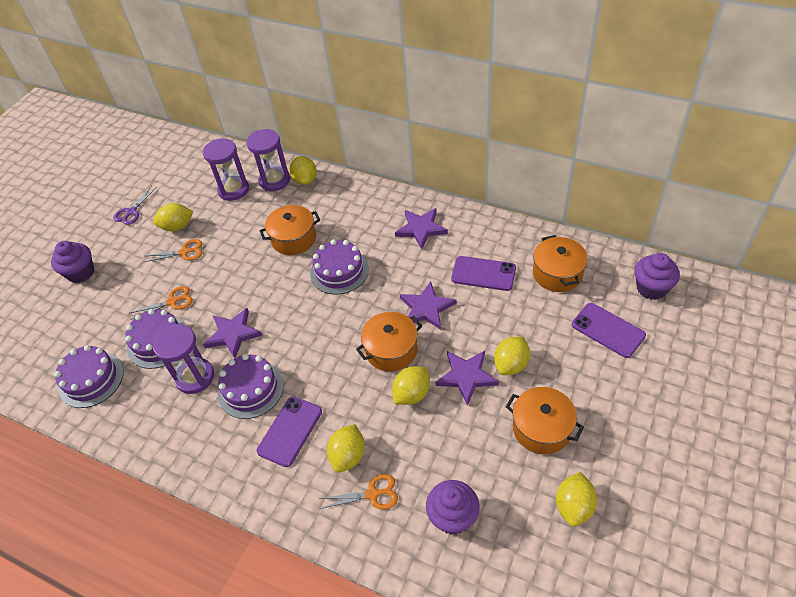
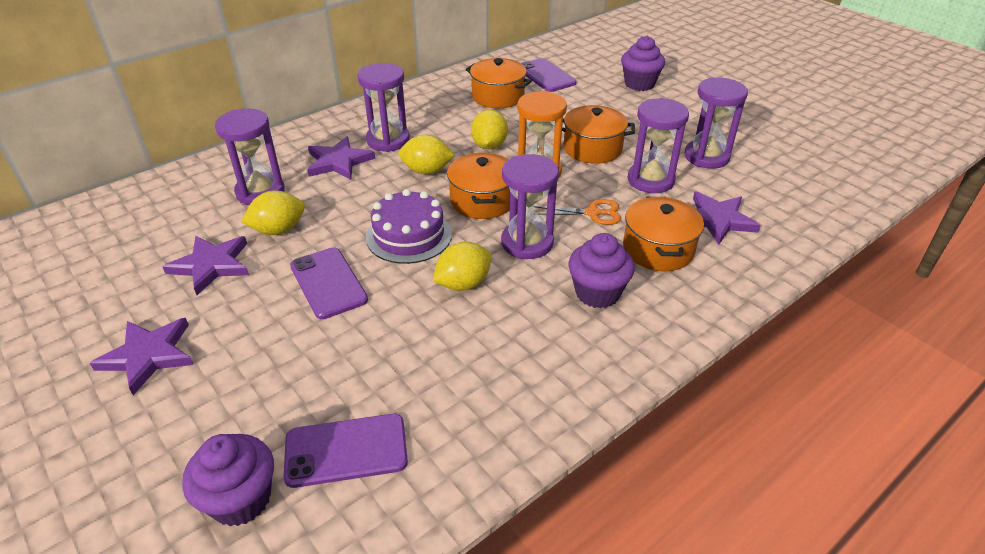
orange hourglass: 0 -> 1
orange scissors: 3 -> 1
purple cake: 4 -> 1
purple hourglass: 3 -> 5
purple scissors: 1 -> 0
yellow lemon: 6 -> 4

